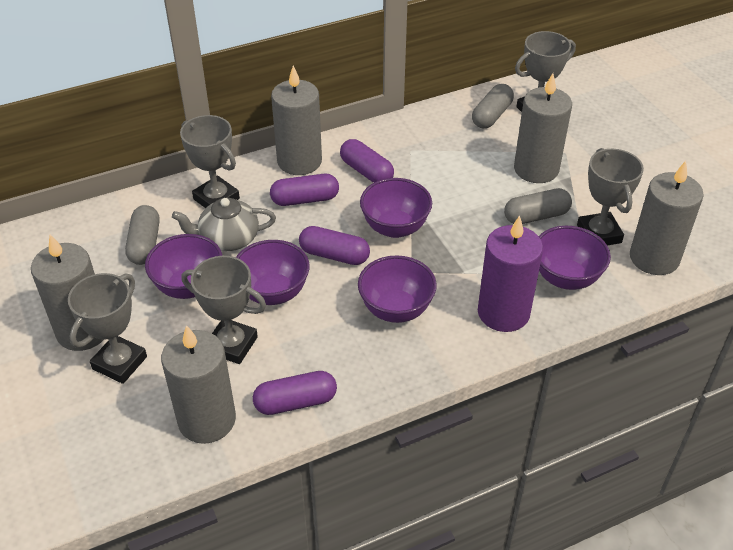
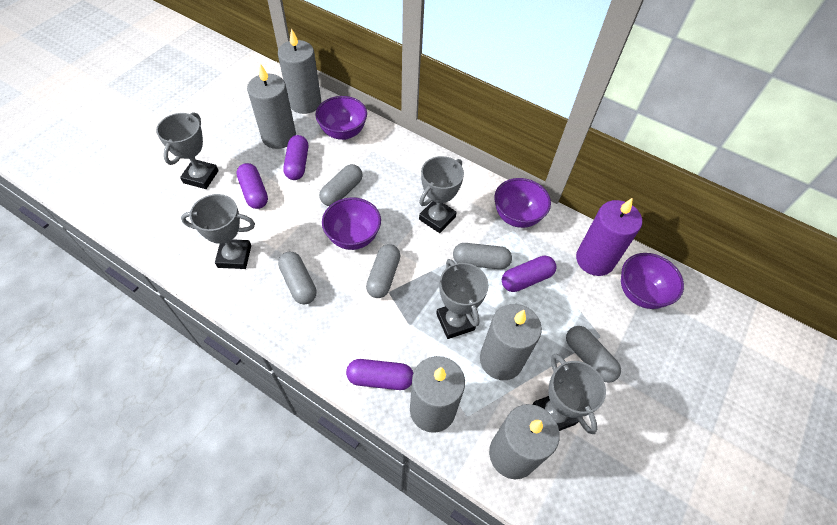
grey capsule: 3 -> 5
grey teapot: 1 -> 0
purple bowl: 5 -> 4

